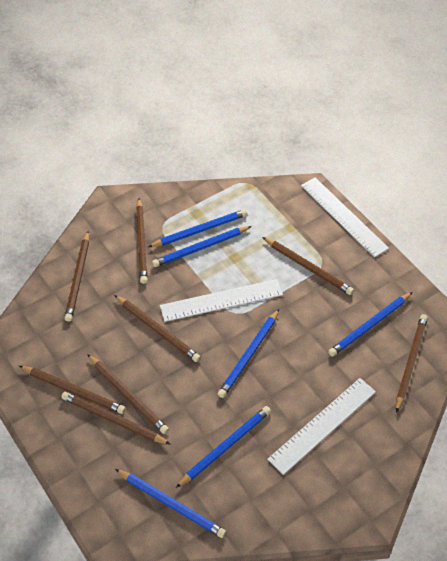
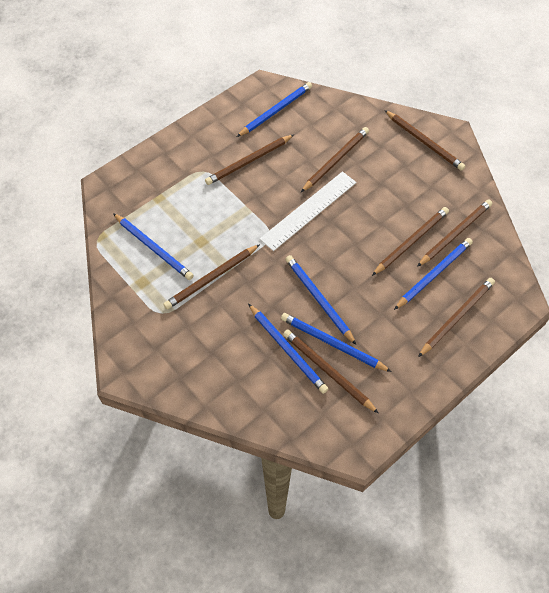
white ruler: 3 -> 1

